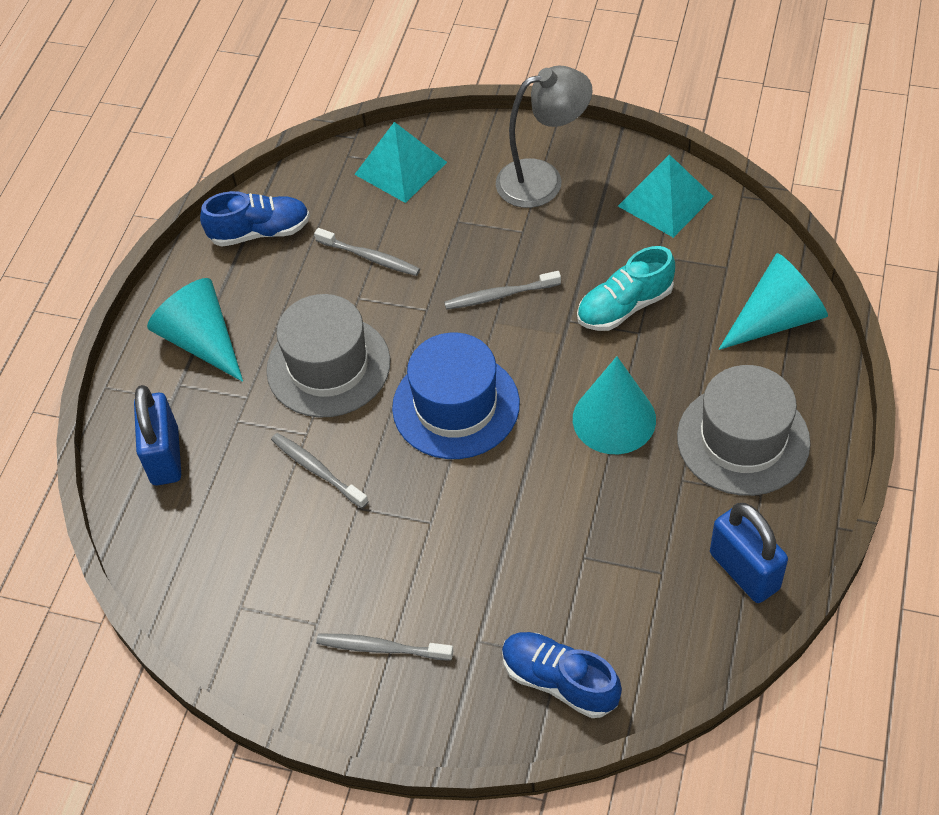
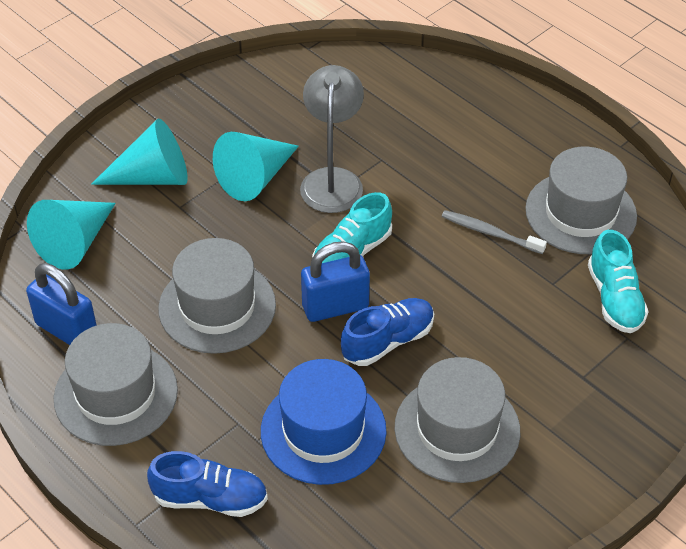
grey hat: 2 -> 4
grey toothbrush: 4 -> 1
turquoise pyramid: 2 -> 0
turquoise shoe: 1 -> 2

